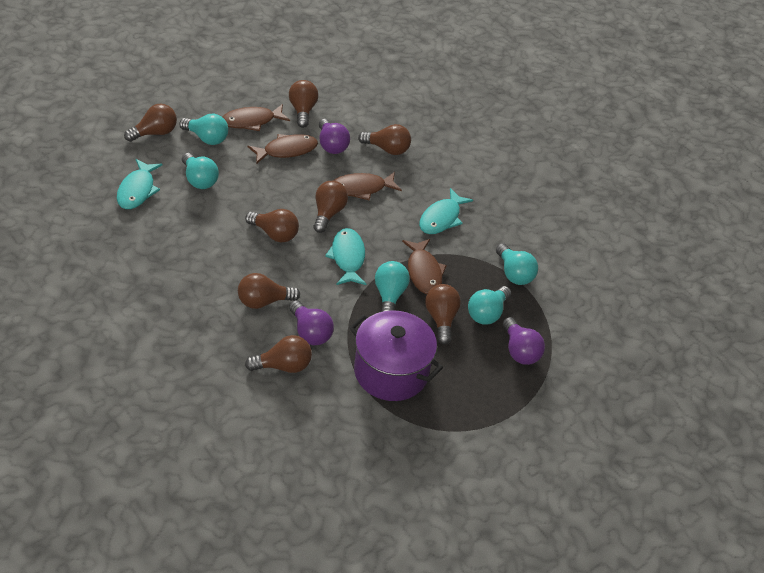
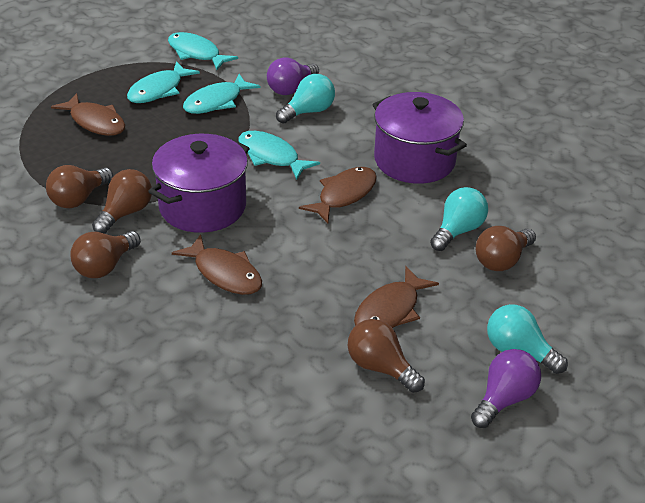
brown light bulb: 8 -> 5
purple light bulb: 3 -> 2
purple pot: 1 -> 2
turquoise fish: 3 -> 4
turquoise light bulb: 5 -> 3

